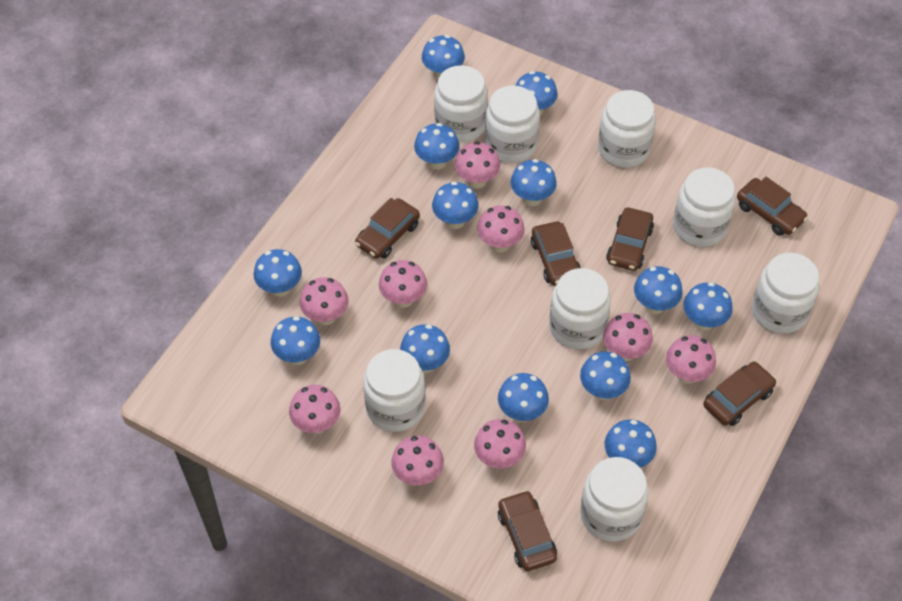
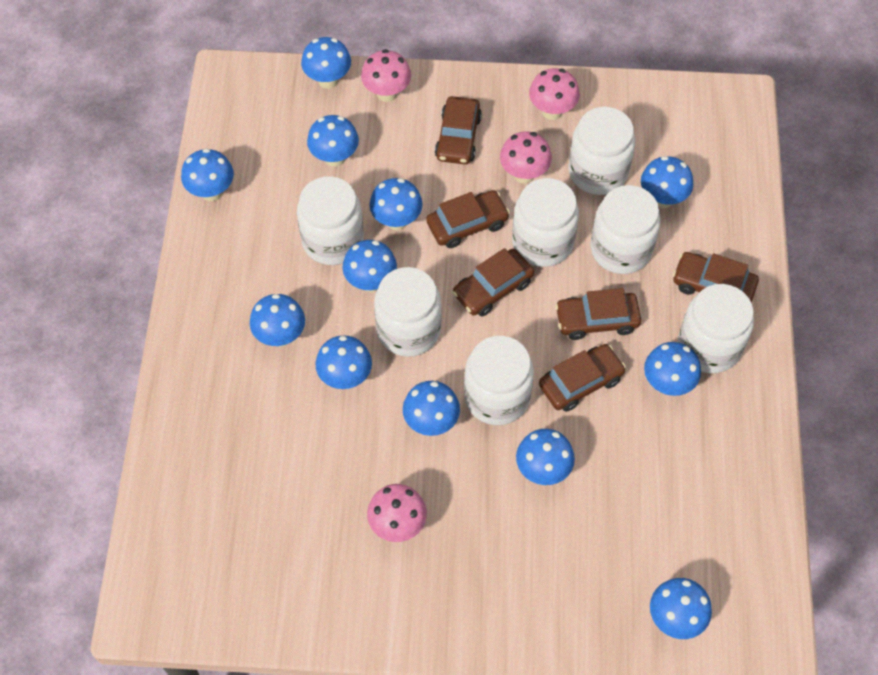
blue mushroom: 13 -> 12
pink mushroom: 9 -> 4
white jar: 8 -> 7

